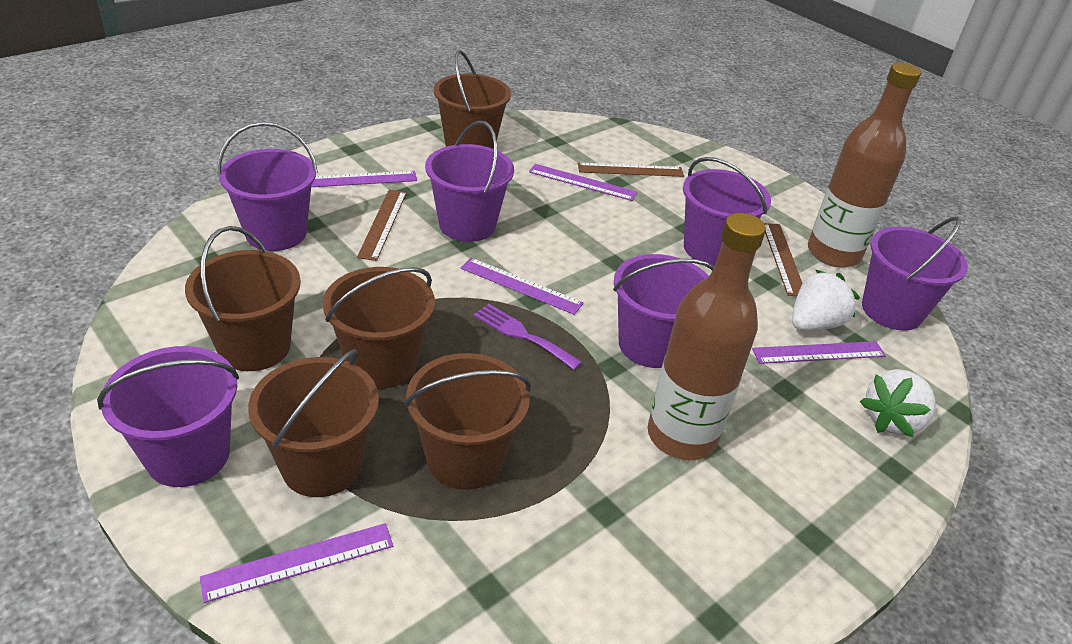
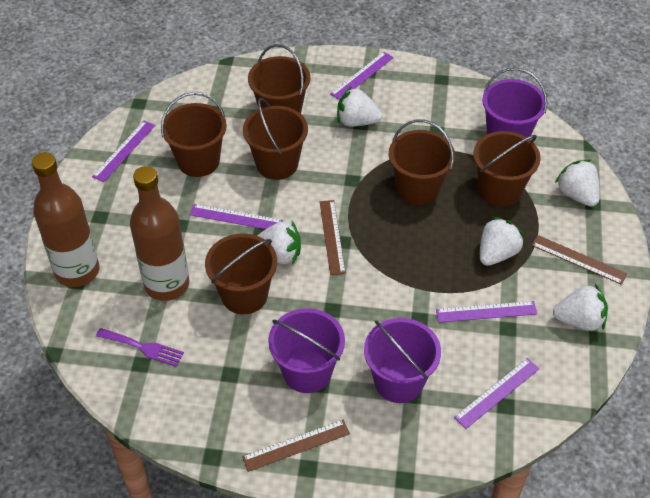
brown bucket: 5 -> 6
purple bucket: 6 -> 3
white strawberry: 2 -> 5

